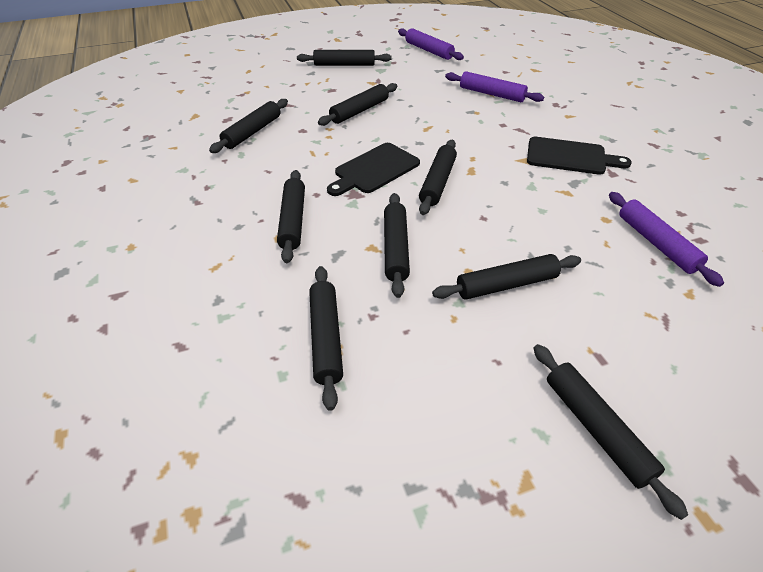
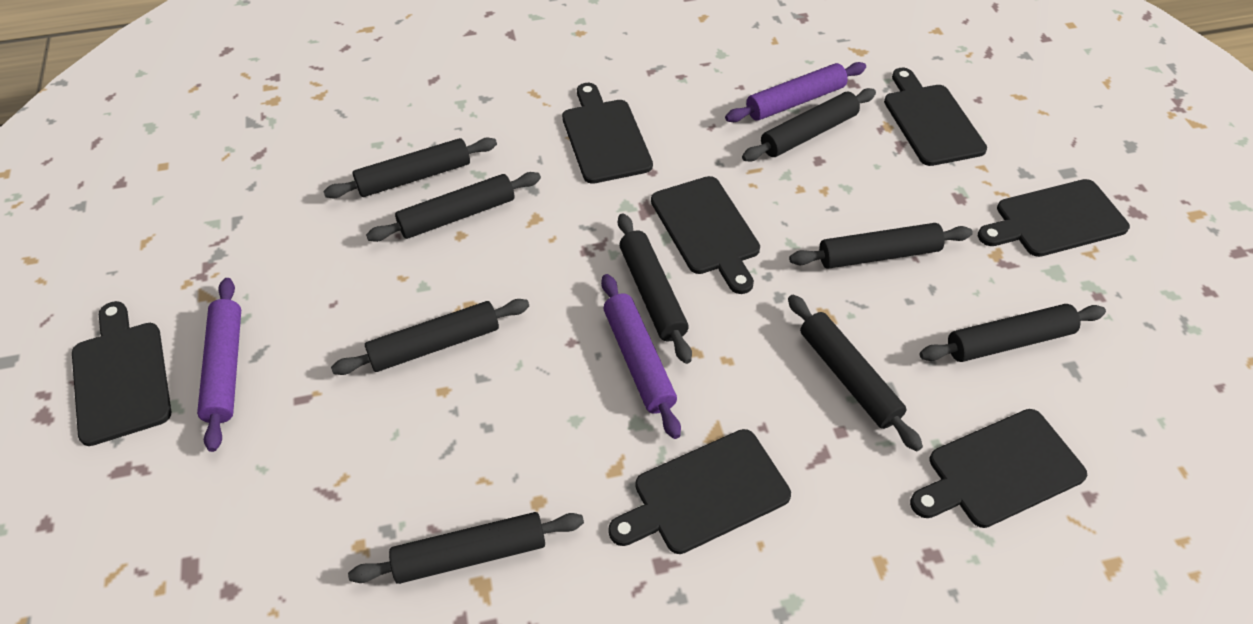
black cutting board: 2 -> 7

